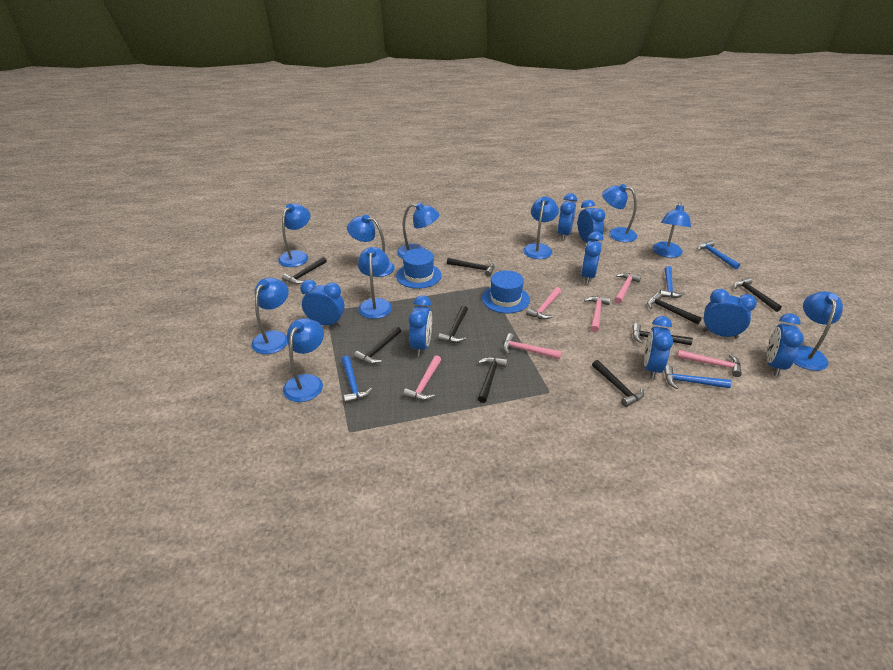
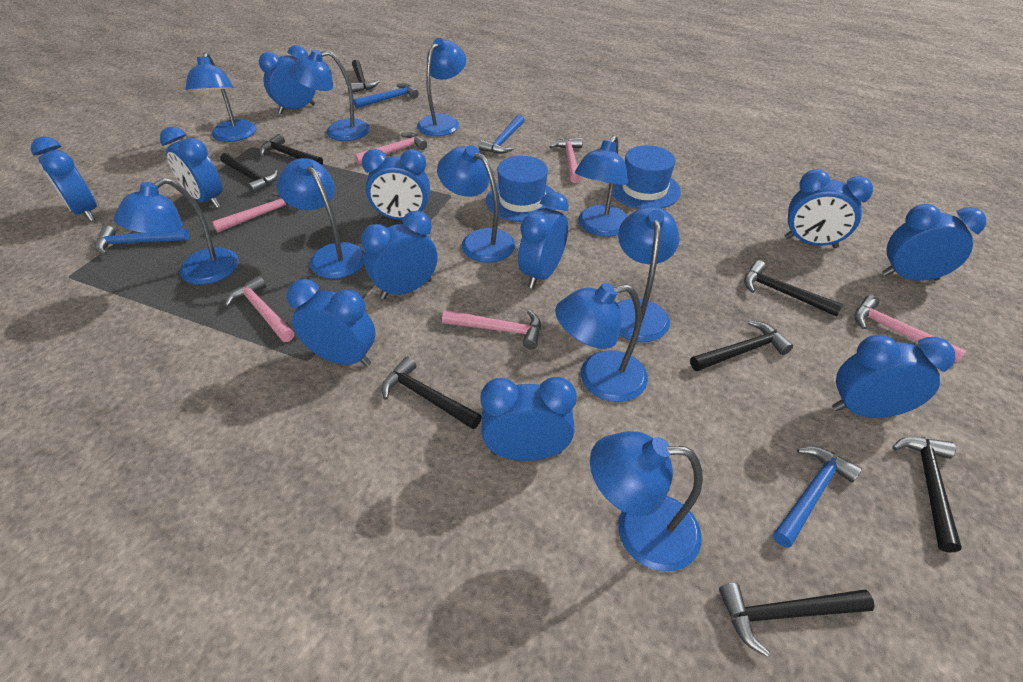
black hammer: 9 -> 8
blue clock: 8 -> 11

